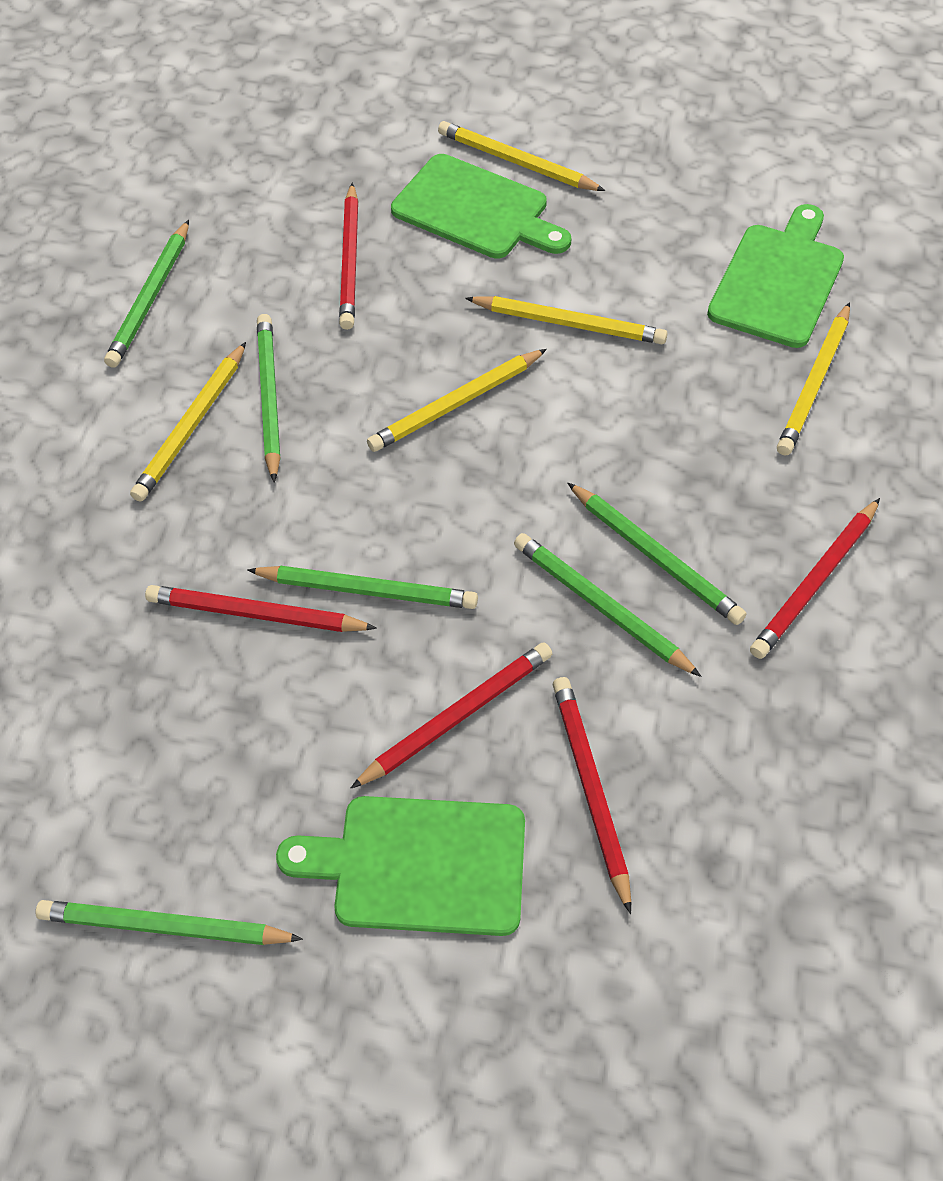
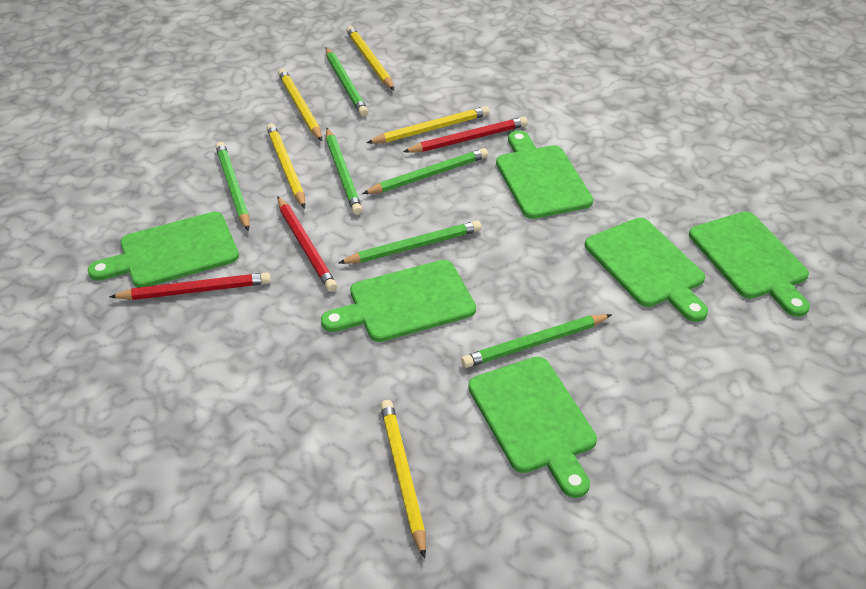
green cutting board: 3 -> 6
red pencil: 5 -> 3

